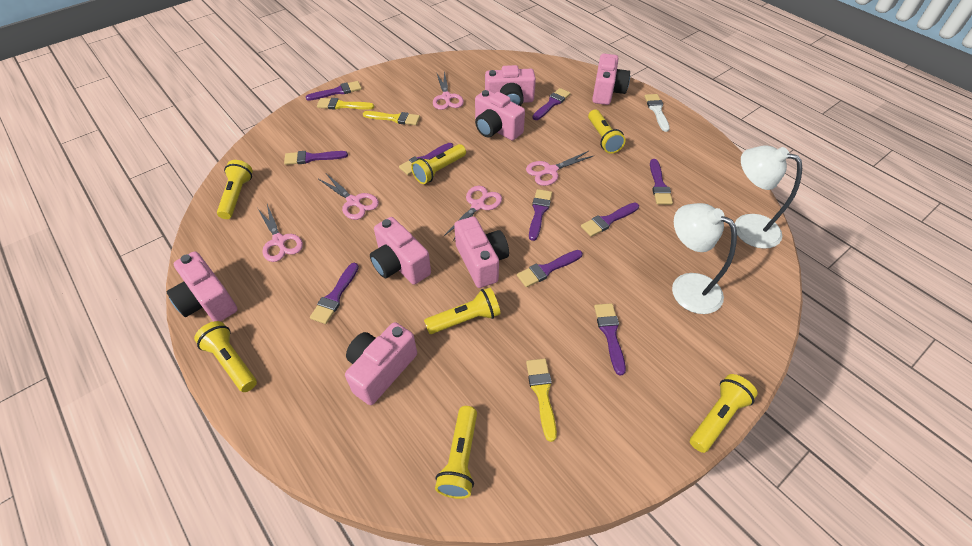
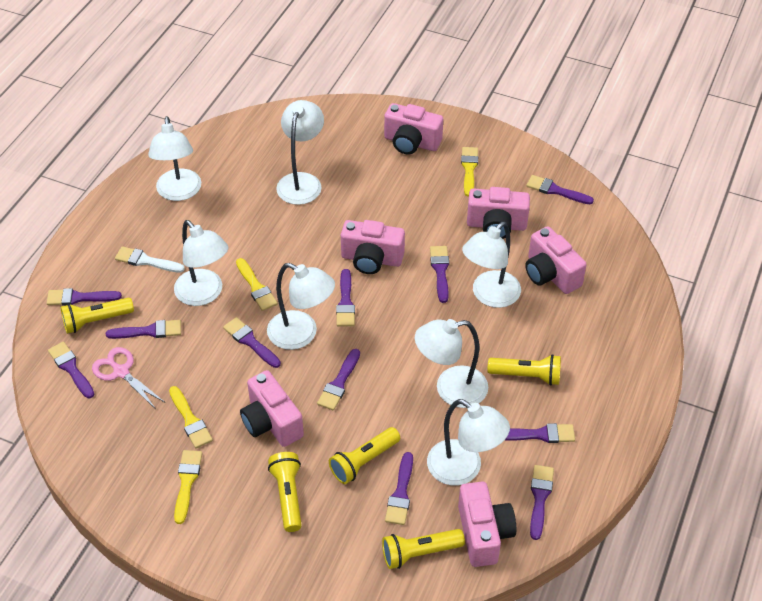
pink camera: 7 -> 6
pink scissors: 5 -> 1
purple brush: 10 -> 11
white lamp: 2 -> 7
yellow brush: 3 -> 4
yellow flashlight: 7 -> 5

